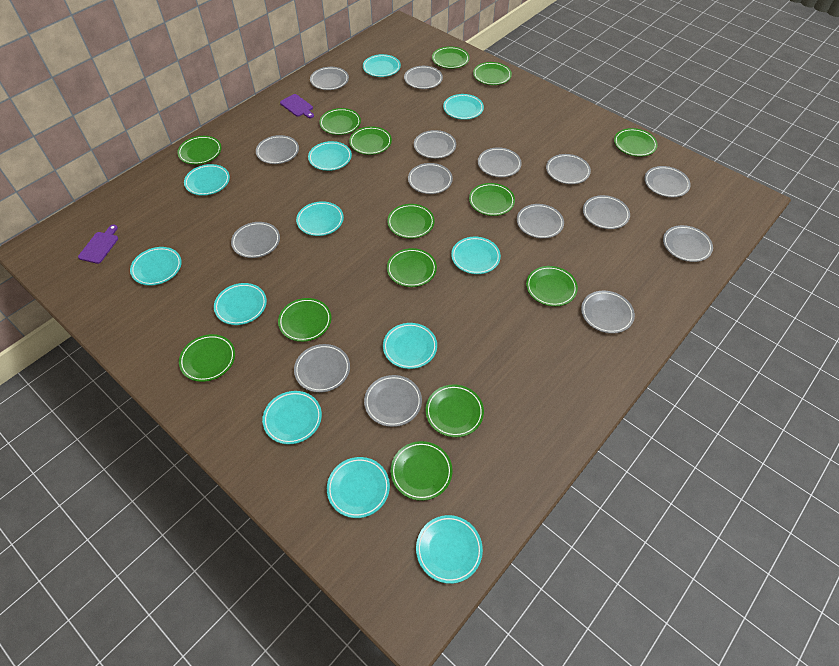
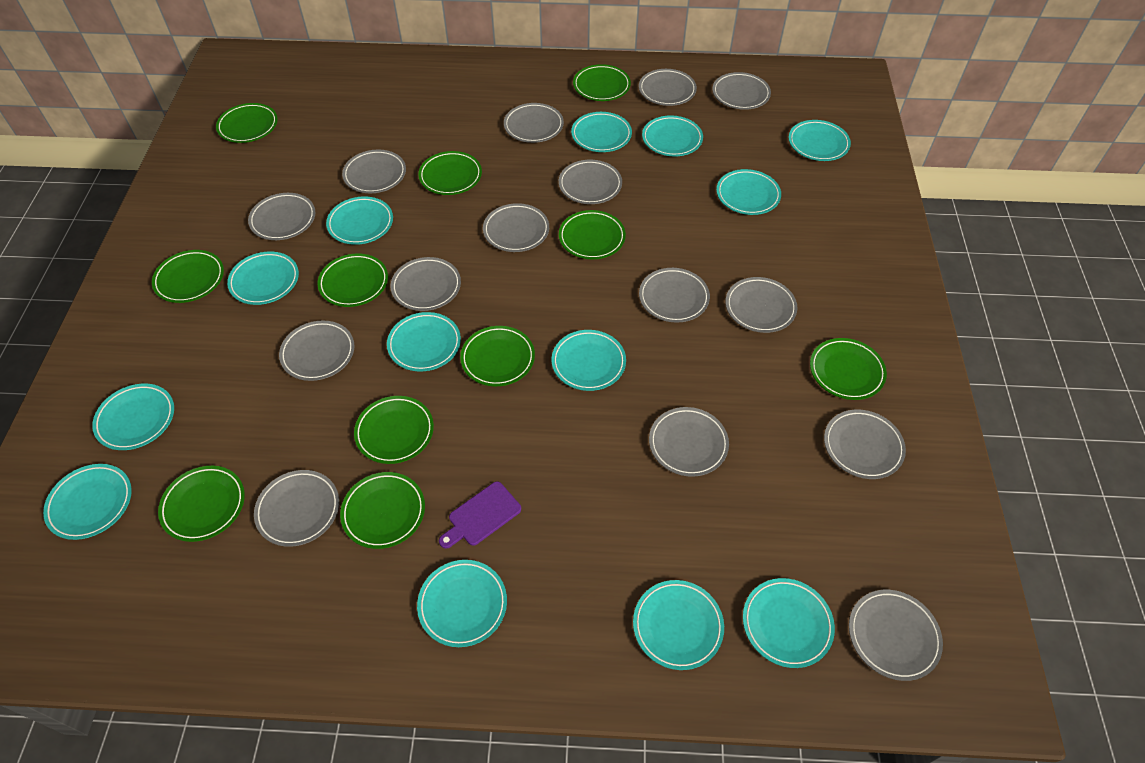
green plate: 14 -> 11
purple cutting board: 2 -> 1
turquoise plate: 12 -> 13

